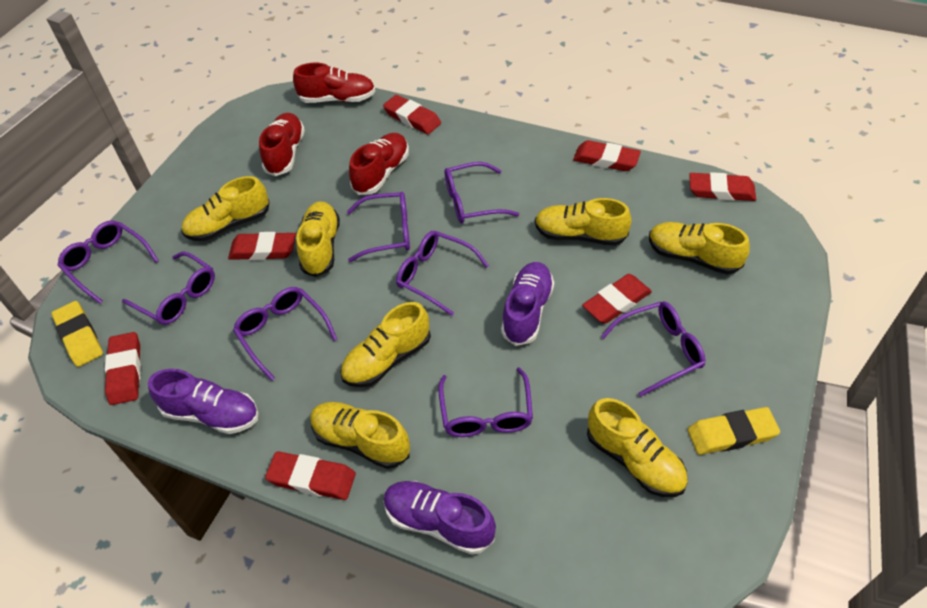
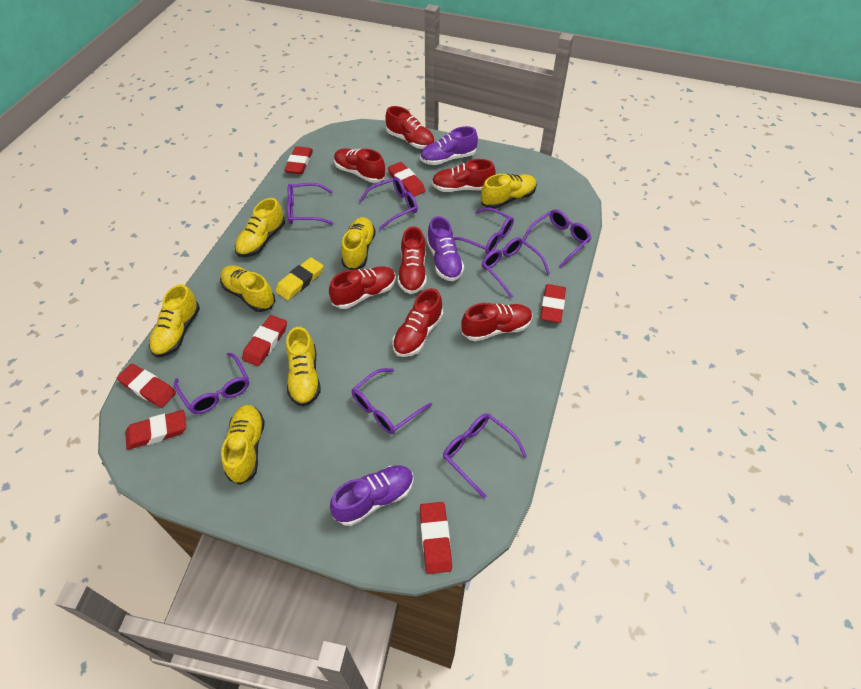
red shoe: 3 -> 7
yellow eraser: 2 -> 1

